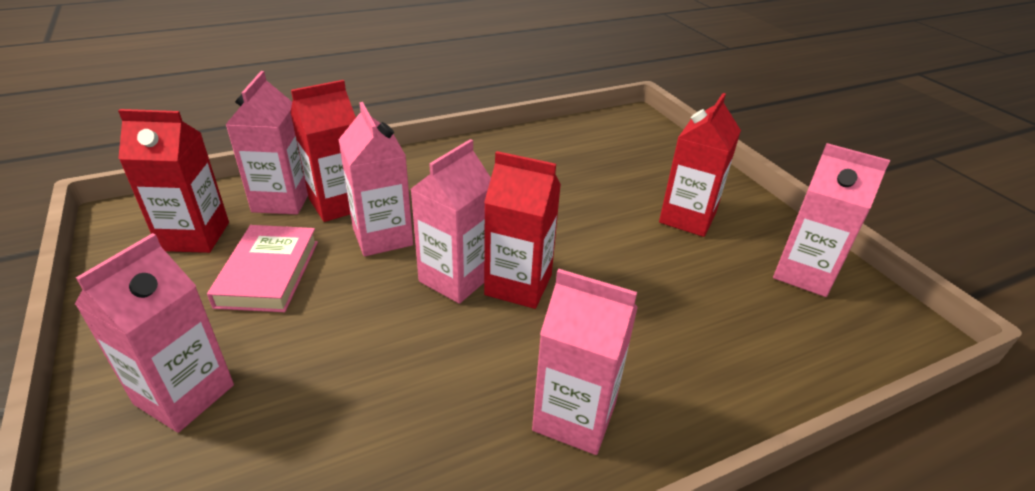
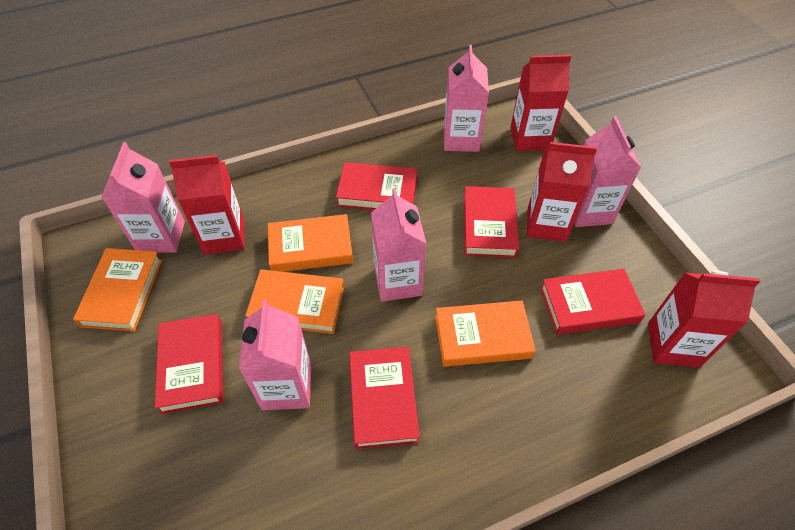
orange book: 0 -> 4
pink book: 1 -> 0
pink carton: 6 -> 5
red book: 0 -> 5

